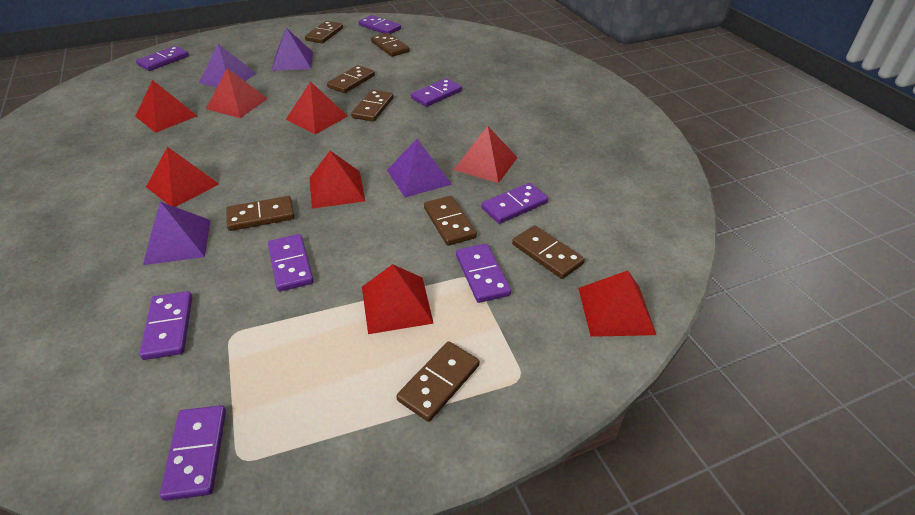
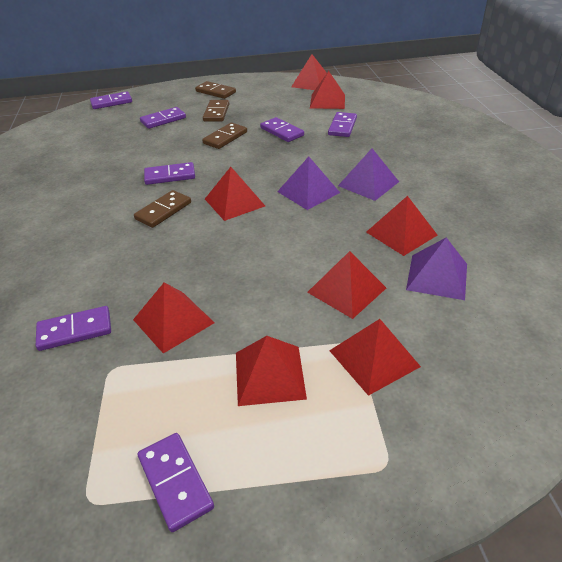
brown domino: 8 -> 4
purple domino: 8 -> 7
purple pyramid: 4 -> 3

